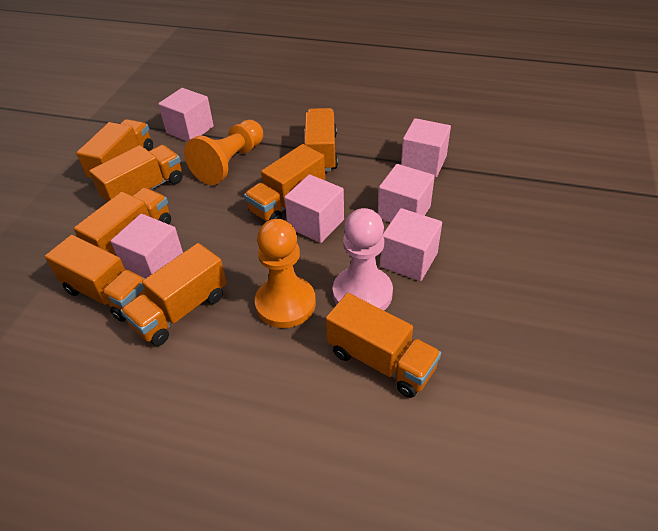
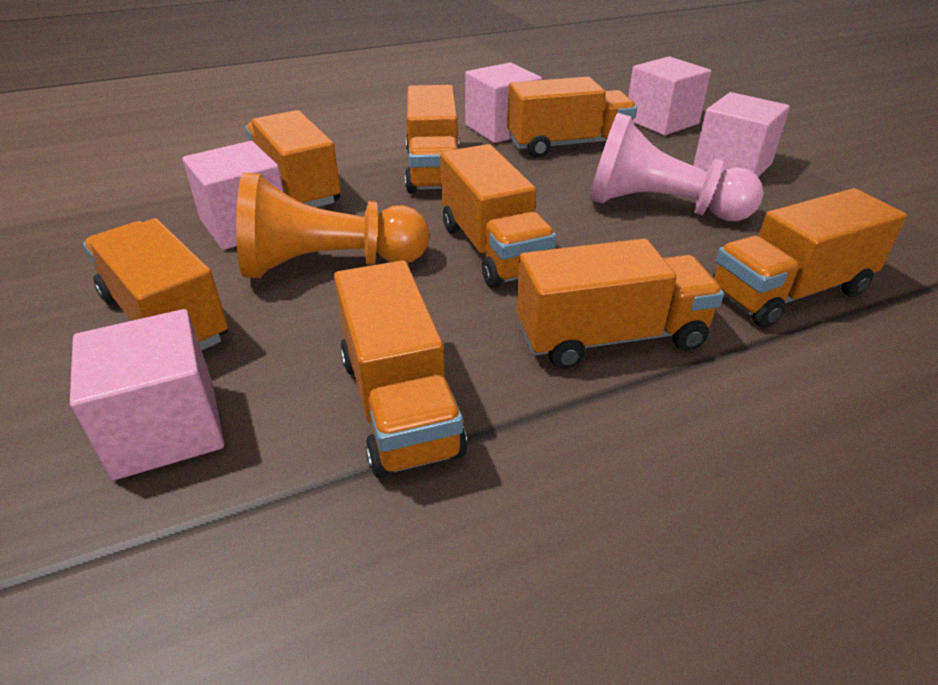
orange pawn: 2 -> 1
pink cube: 6 -> 5

